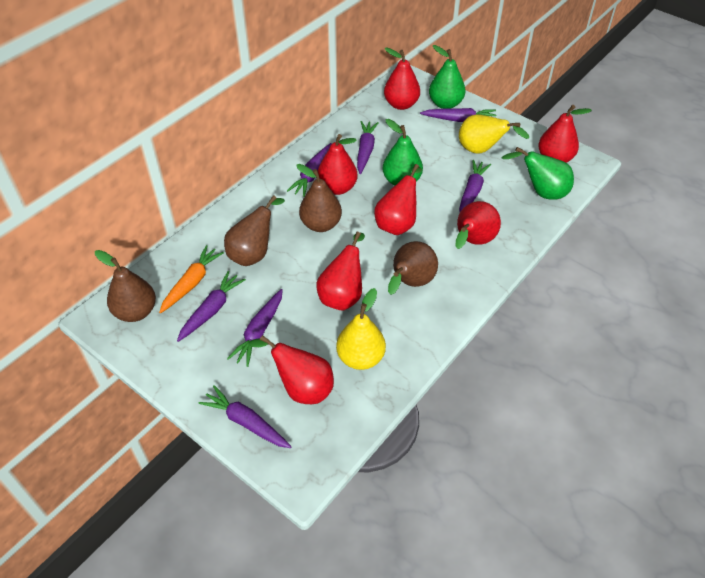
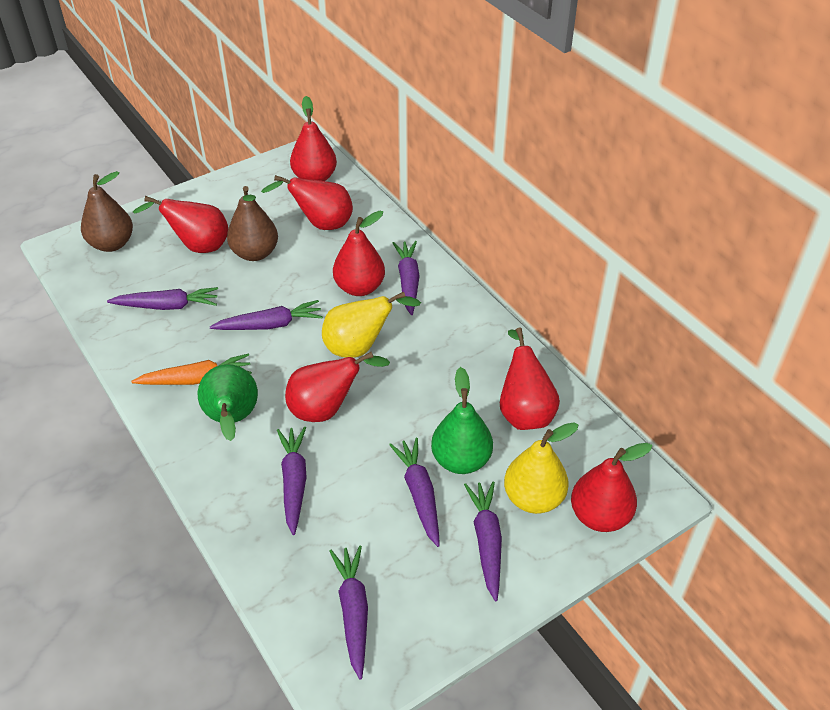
brown pear: 4 -> 2
green pear: 3 -> 2

